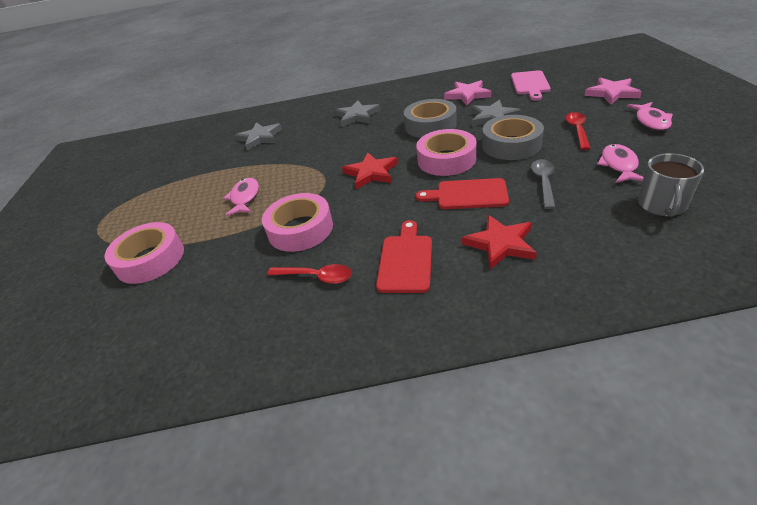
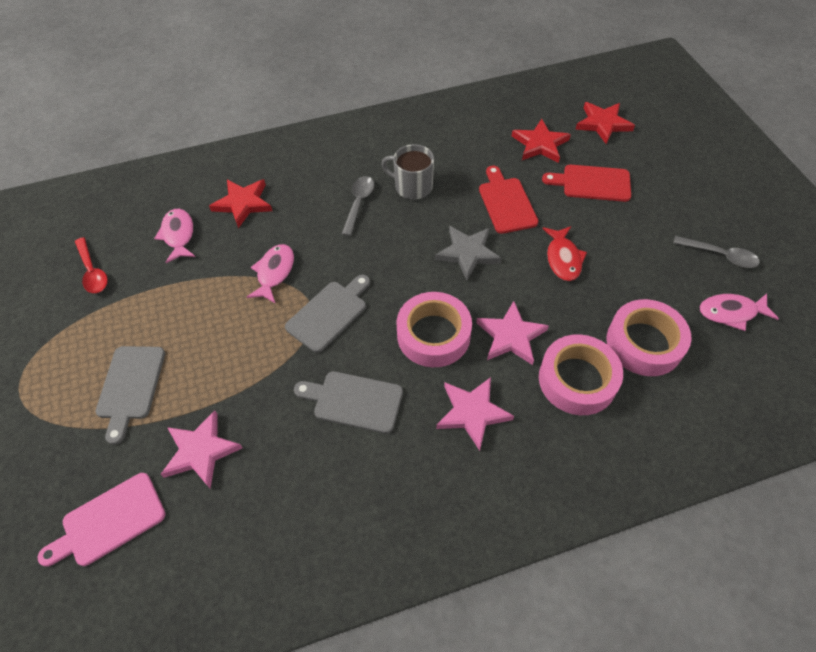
grey cutting board: 0 -> 3
grey spoon: 1 -> 2
grey star: 3 -> 1
grey tape: 2 -> 0
pink star: 2 -> 3
red fish: 0 -> 1
red spoon: 2 -> 1
red star: 2 -> 3

